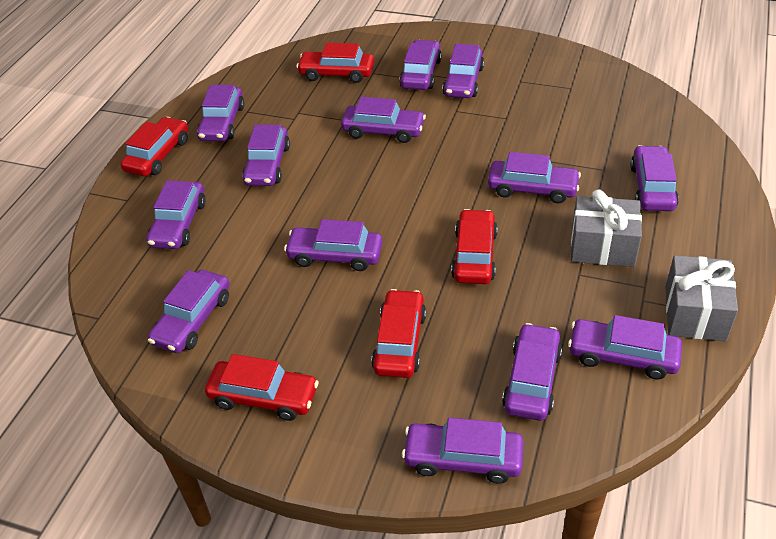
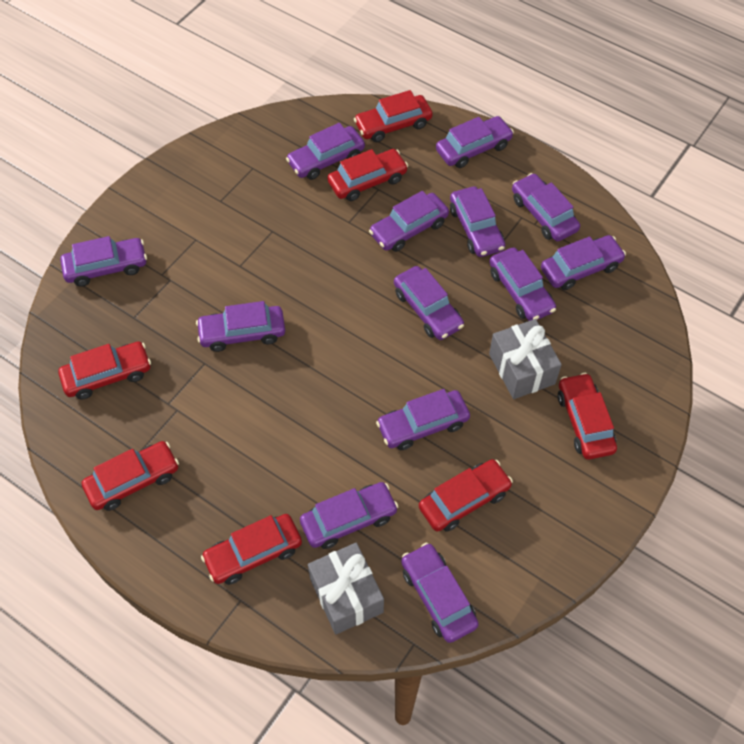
red car: 5 -> 7

